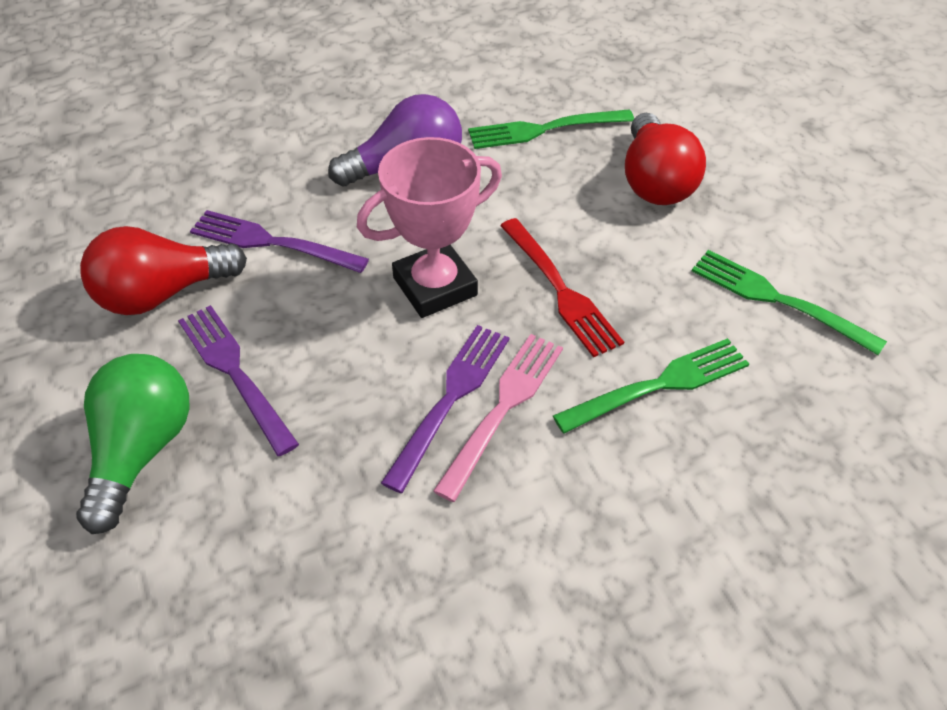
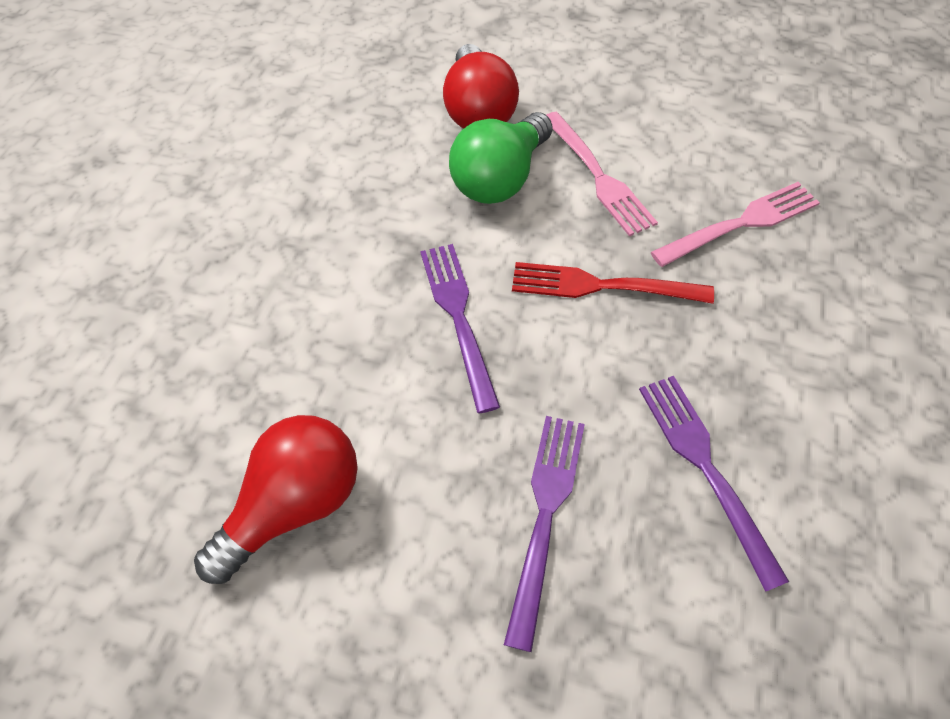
green fork: 3 -> 0
pink fork: 1 -> 2
pink trophy: 1 -> 0
purple light bulb: 1 -> 0

